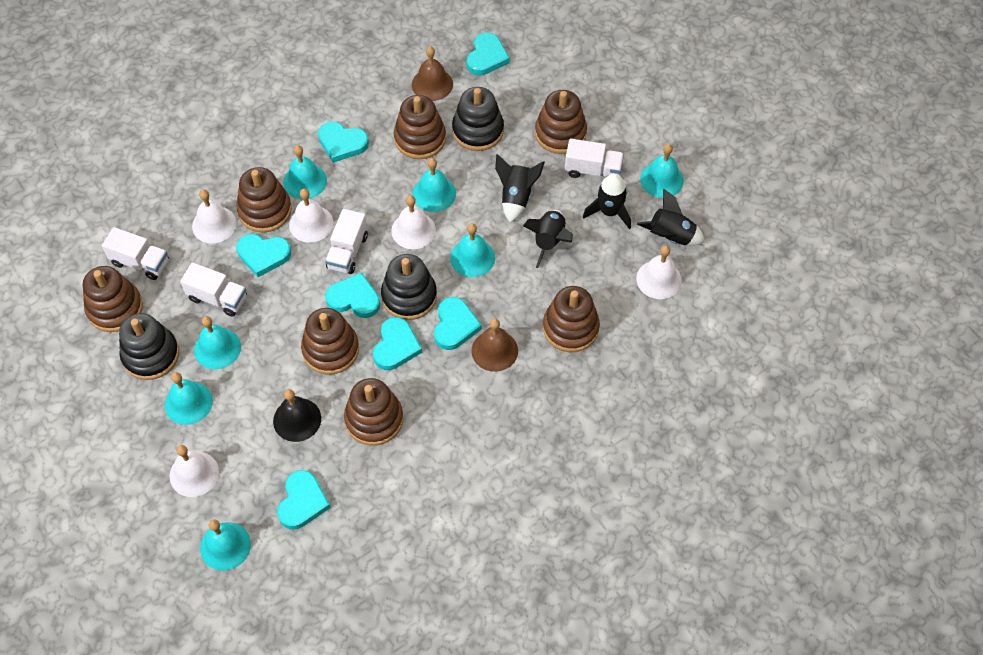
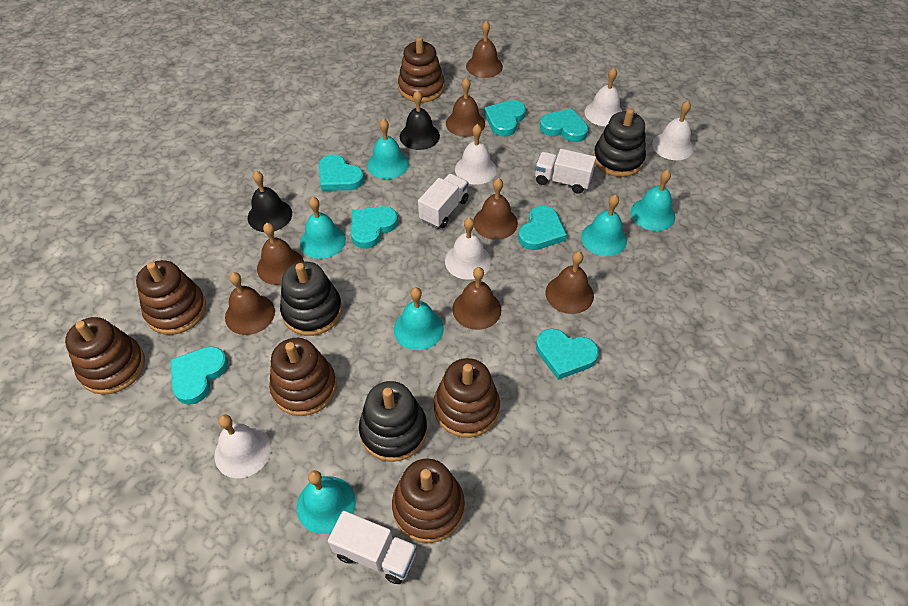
black bell: 1 -> 2
black rocket: 4 -> 0
brown bell: 2 -> 7
brown stacking toy: 7 -> 6
turquoise bell: 7 -> 6
white truck: 4 -> 3

